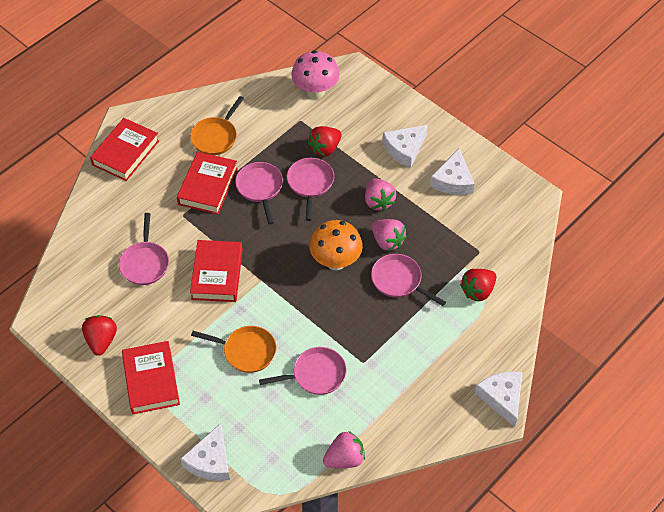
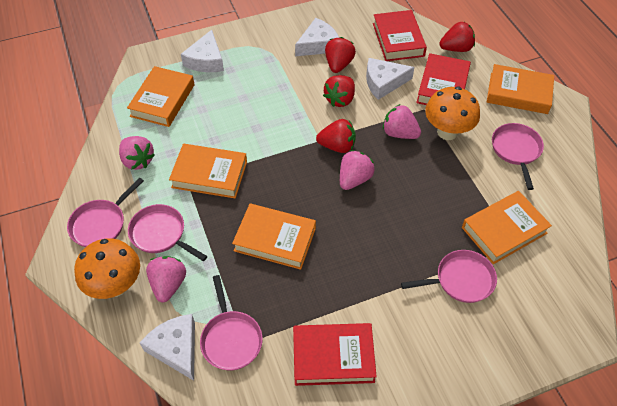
orange book: 0 -> 5
orange mushroom: 1 -> 2
orange pan: 2 -> 0
pink mushroom: 1 -> 0
pink strawberry: 3 -> 4
red book: 4 -> 3
red strawberry: 3 -> 4

